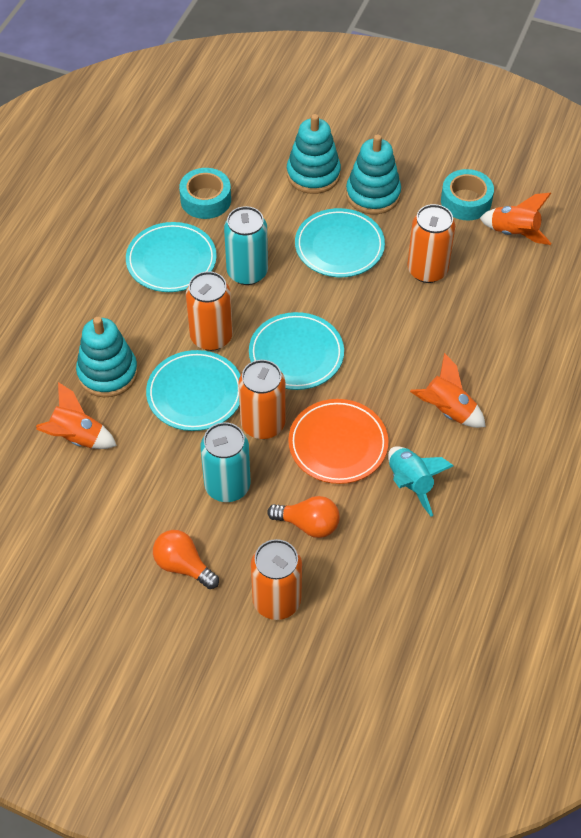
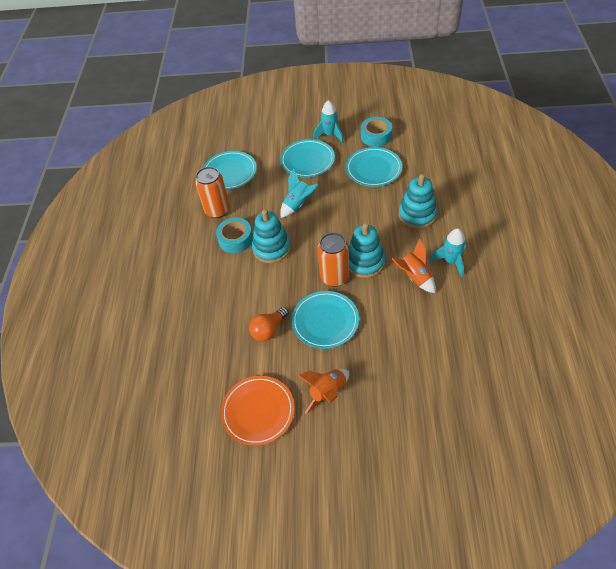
orange can: 4 -> 2
orange light bulb: 2 -> 1
orange rocket: 3 -> 2
turquoise can: 2 -> 0
turquoise rocket: 1 -> 3

